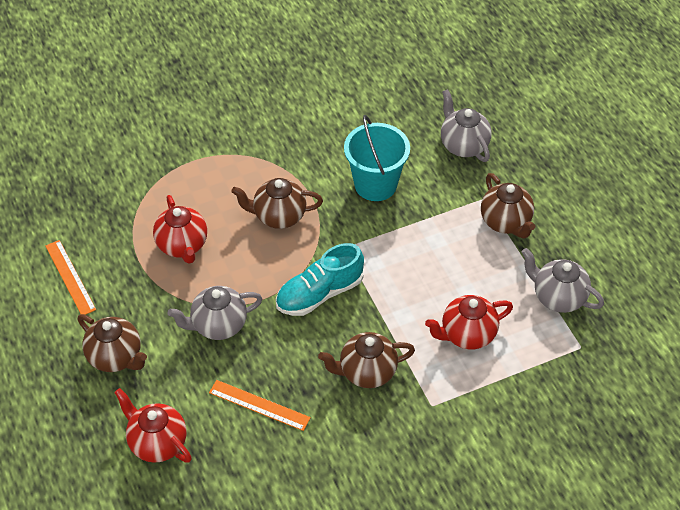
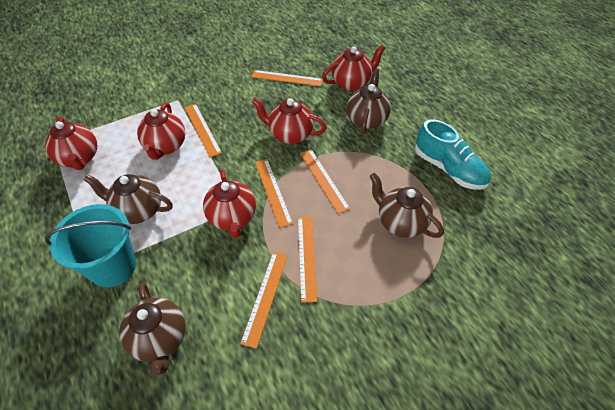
grey teapot: 3 -> 0
orange ruler: 2 -> 6
red teapot: 3 -> 5

